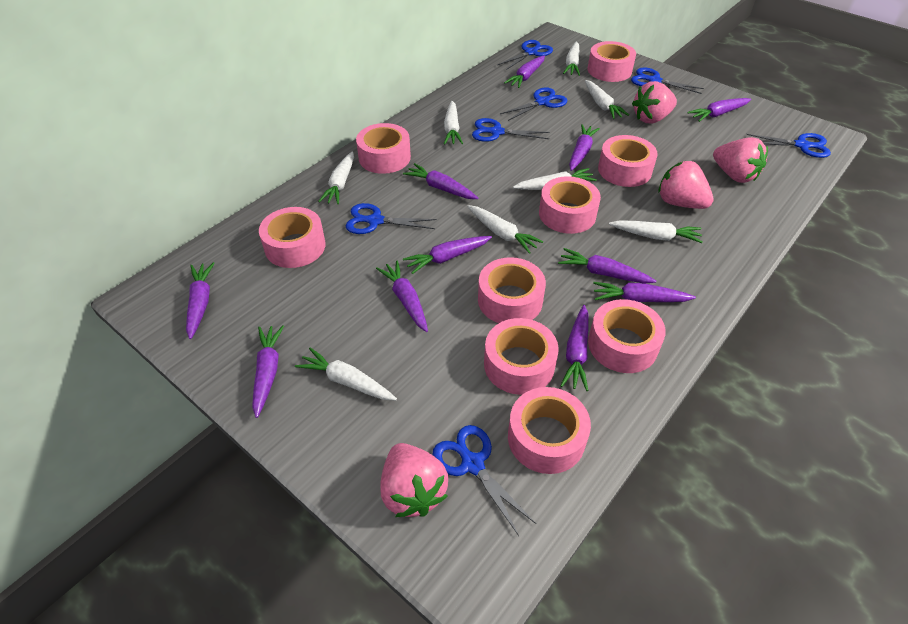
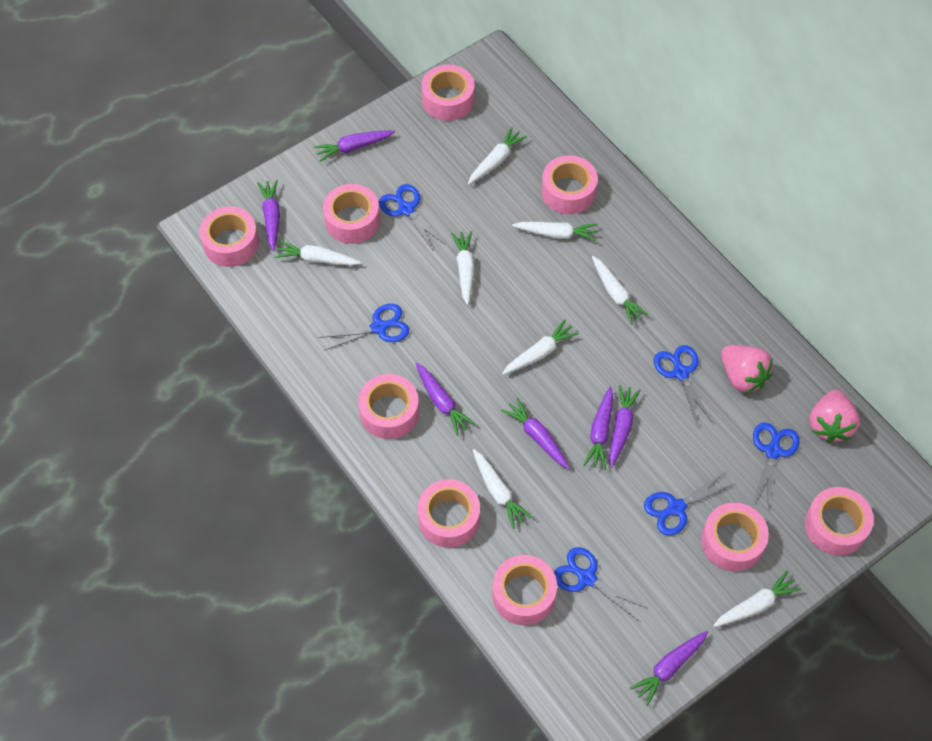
blue scissors: 7 -> 6
pink strawberry: 4 -> 2
purple carrot: 11 -> 7

